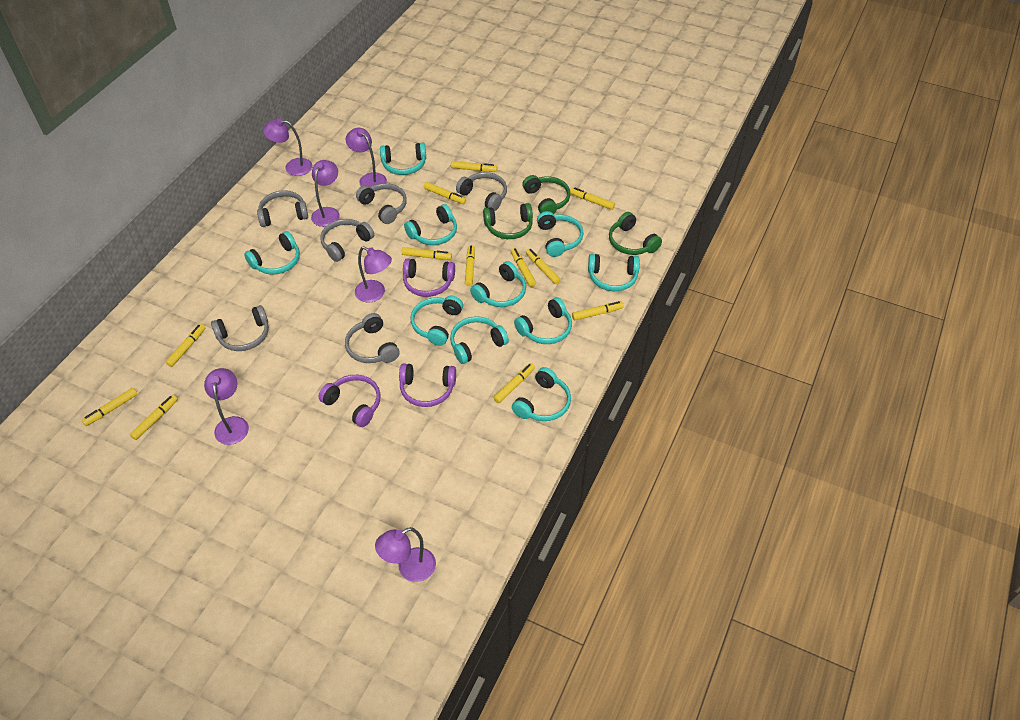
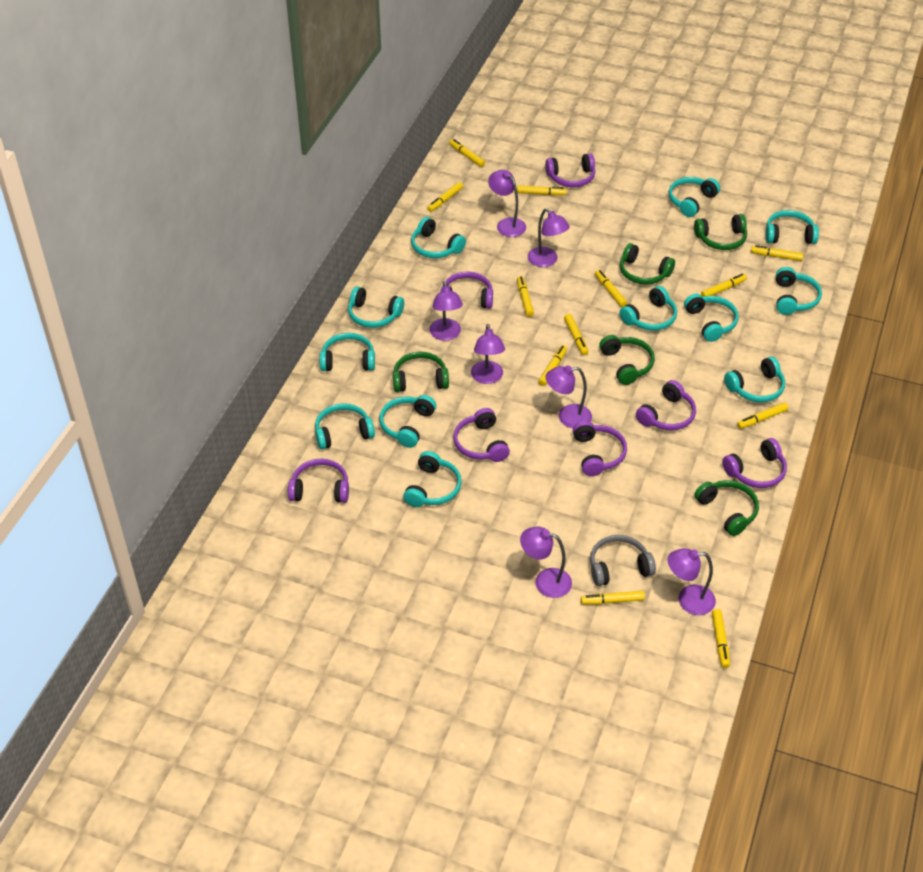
green headphones: 3 -> 5
grey headphones: 6 -> 1
purple headphones: 3 -> 7
purple lamp: 6 -> 7
turquoise headphones: 10 -> 12

